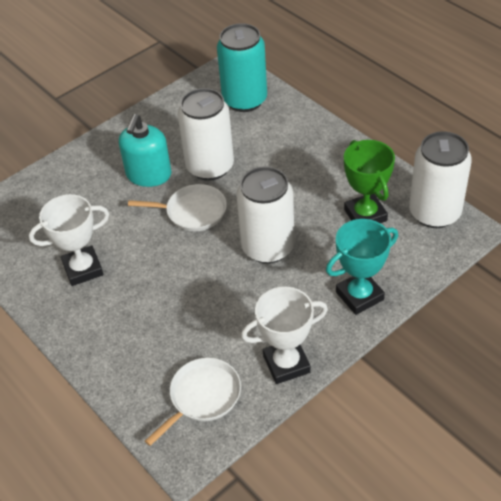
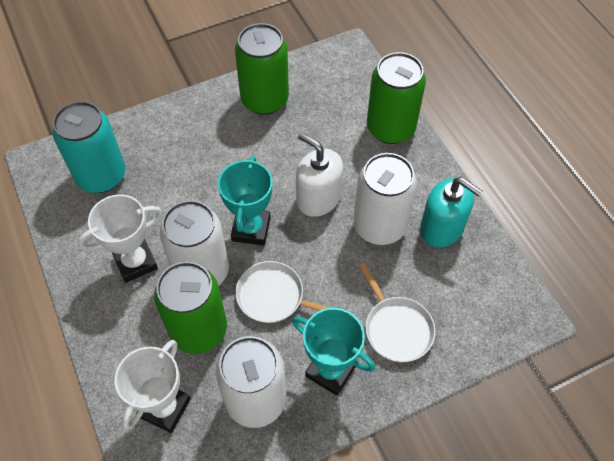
green can: 0 -> 3
green trophy: 1 -> 0
turquoise trophy: 1 -> 2
white soap dispenser: 0 -> 1

